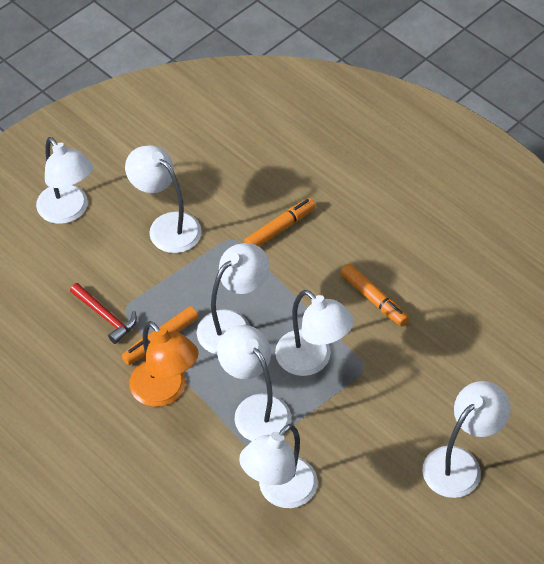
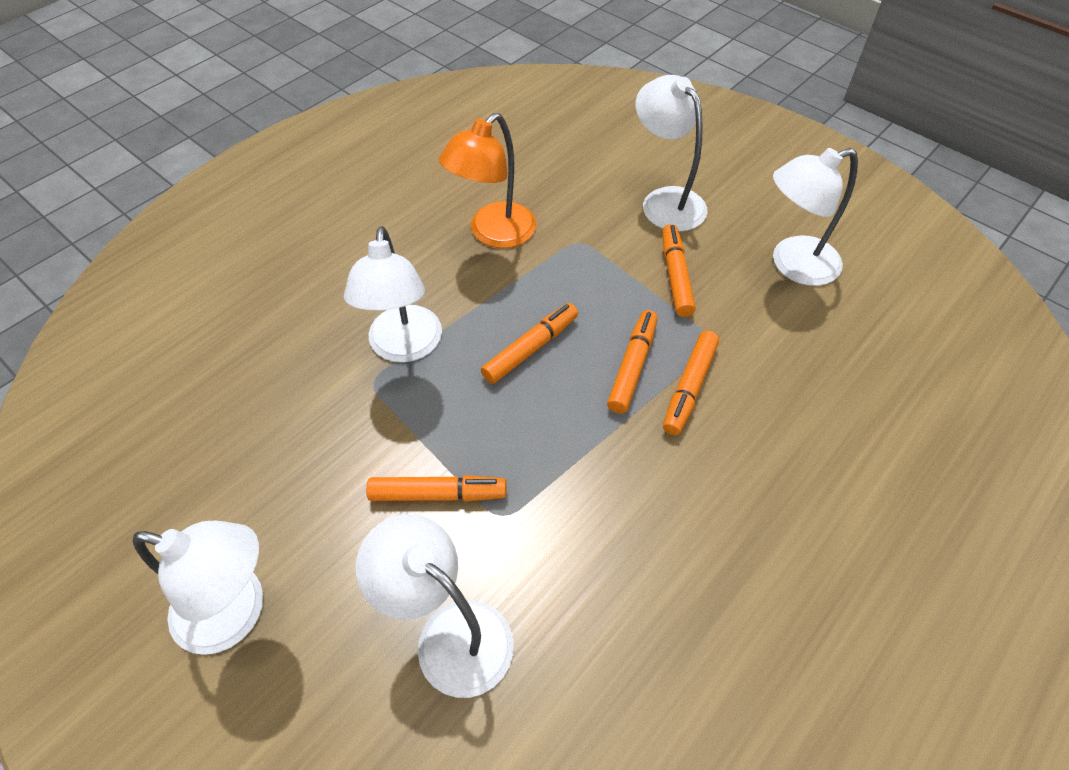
orange marker: 3 -> 5
red hammer: 1 -> 0
white lamp: 7 -> 5

